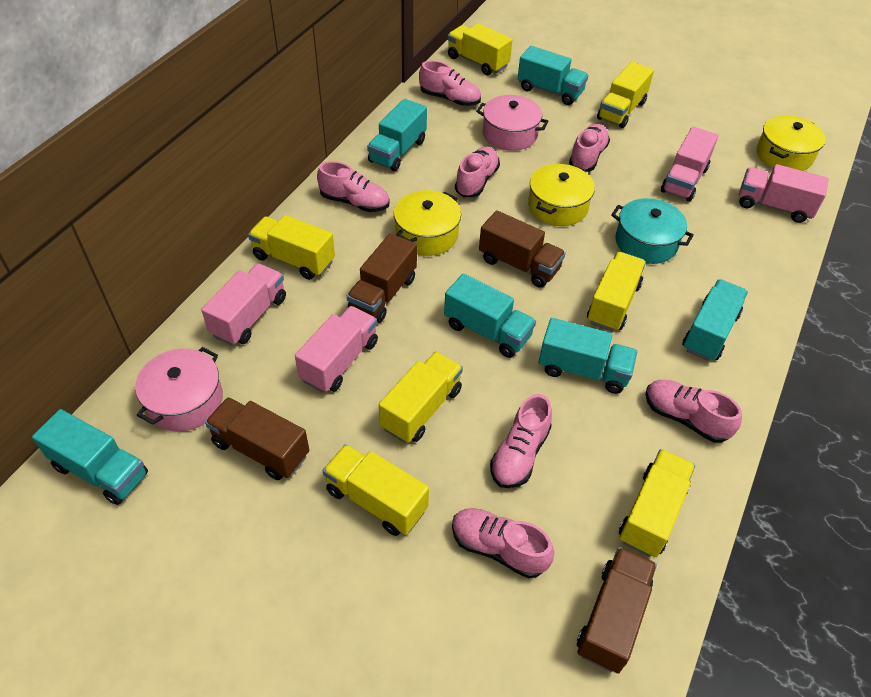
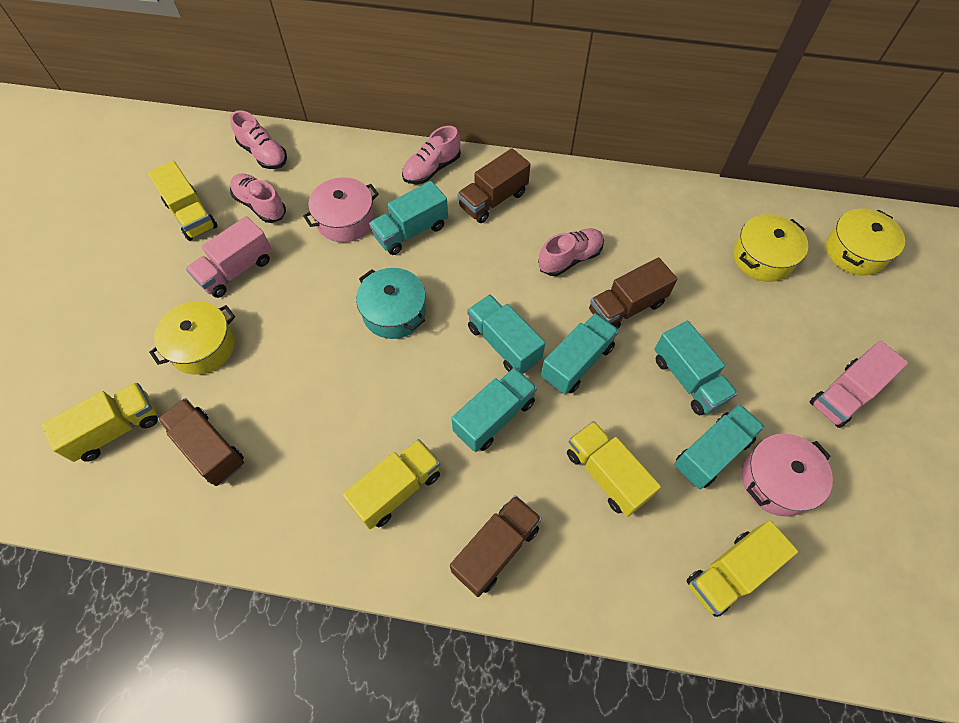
pink shoe: 7 -> 4
pink truck: 4 -> 2
yellow truck: 7 -> 5

